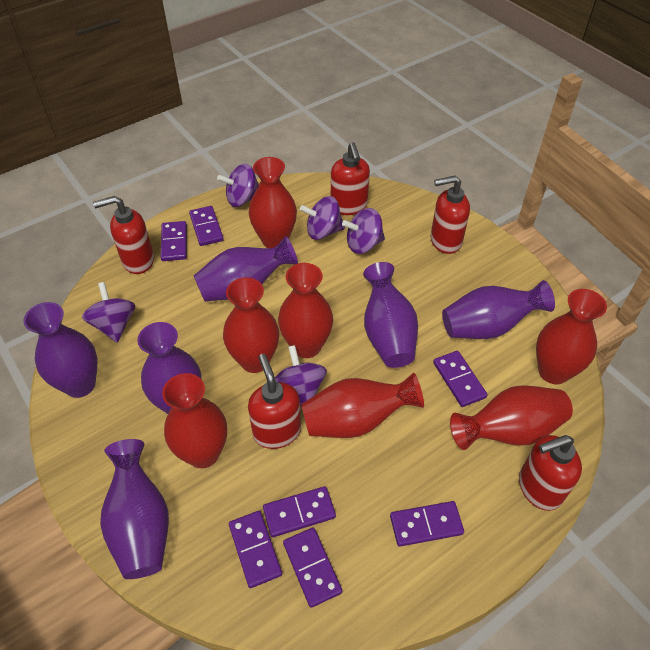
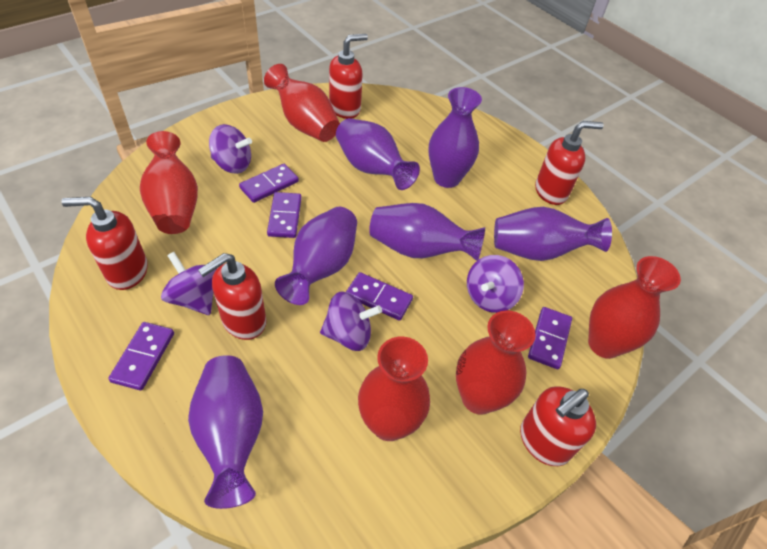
purple domino: 7 -> 5
purple spinning top: 5 -> 4
red vase: 7 -> 5

